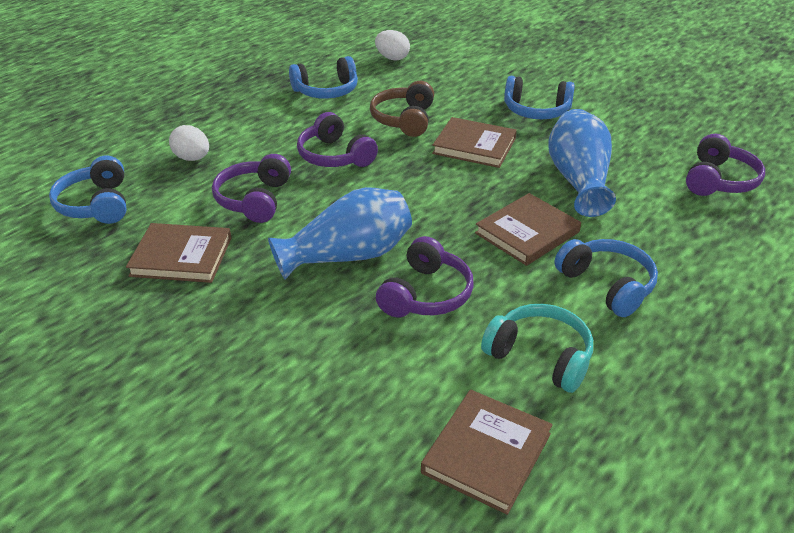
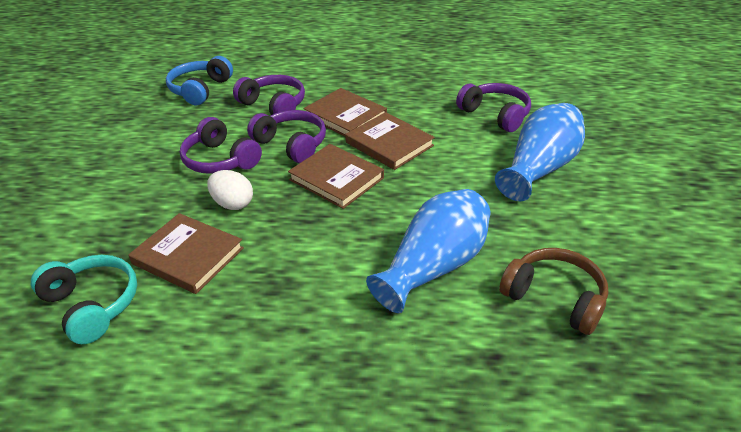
blue headphones: 4 -> 1
white egg: 2 -> 1

